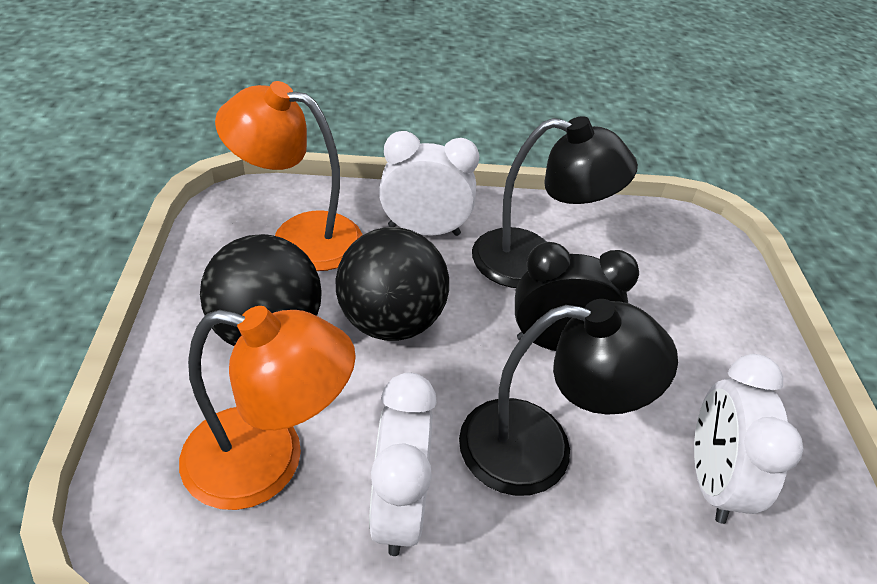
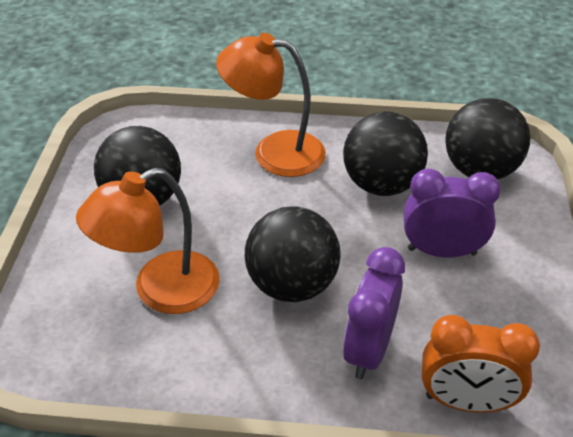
black ball: 2 -> 4
black clock: 1 -> 0
black lamp: 2 -> 0
orange clock: 0 -> 1
purple clock: 0 -> 2
white clock: 3 -> 0

